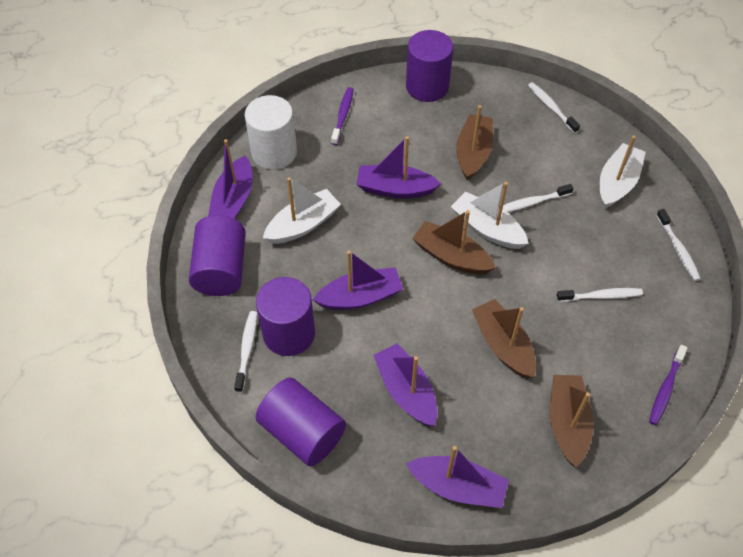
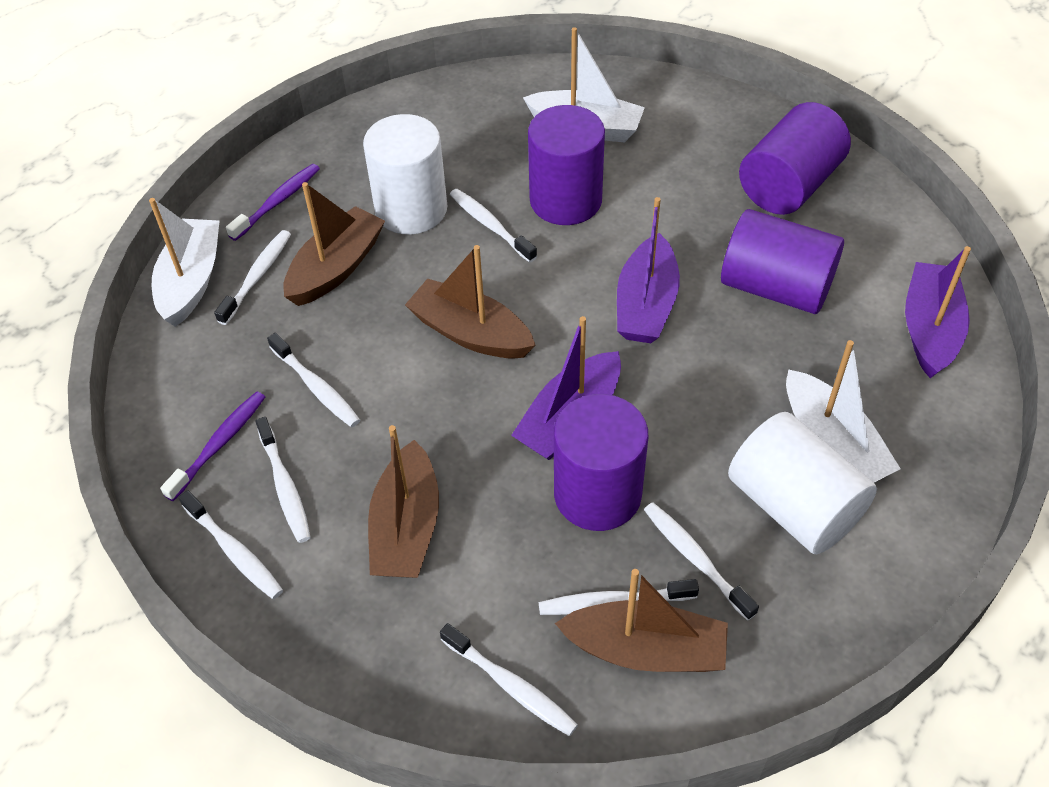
purple boat: 5 -> 3
white cylinder: 1 -> 2
white toothbrush: 5 -> 8

